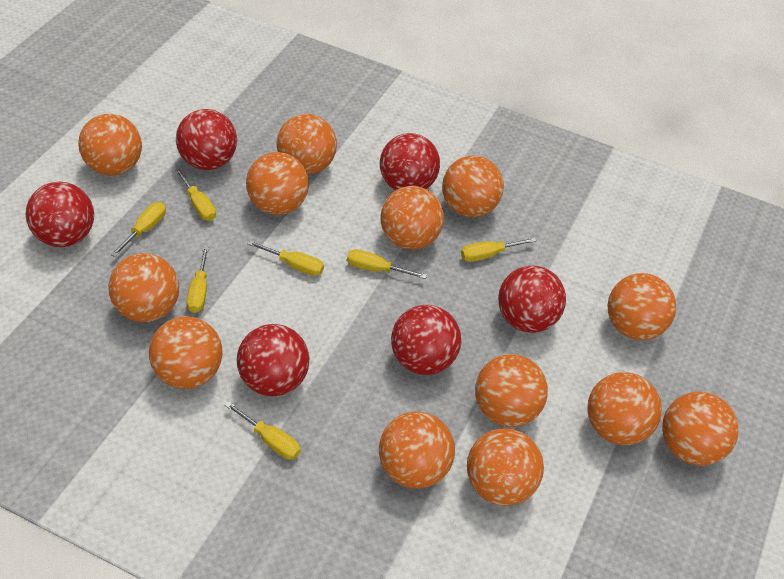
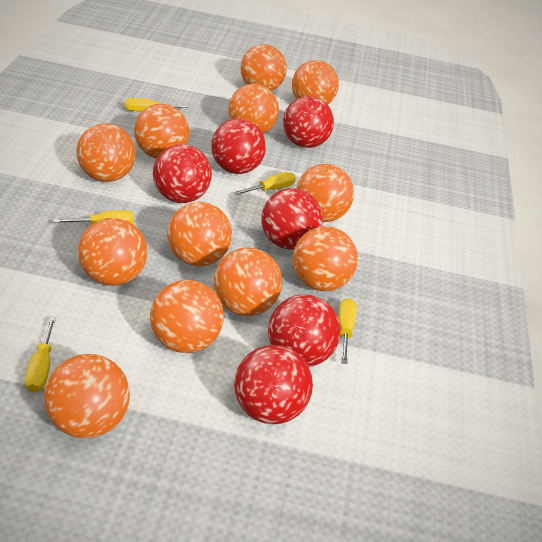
orange ball: 13 -> 12
yellow screwdriver: 7 -> 5

